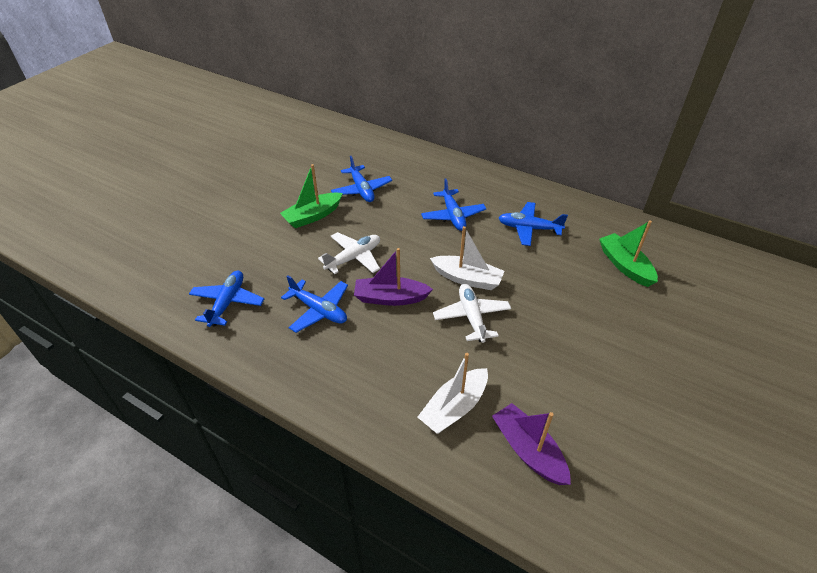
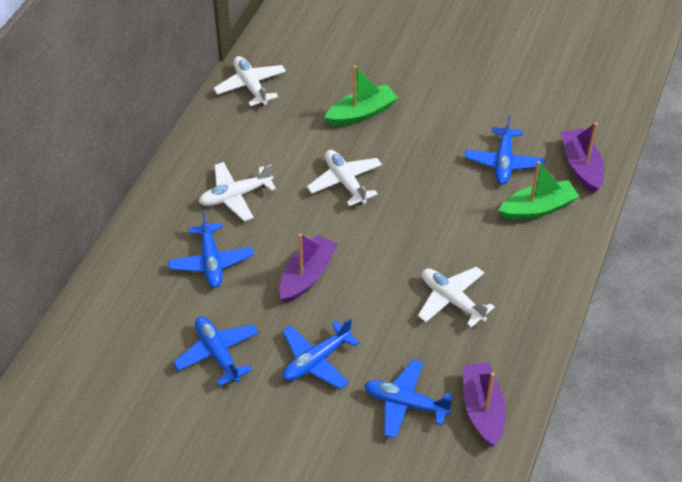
purple boat: 2 -> 3
white boat: 2 -> 0
white plane: 2 -> 4

